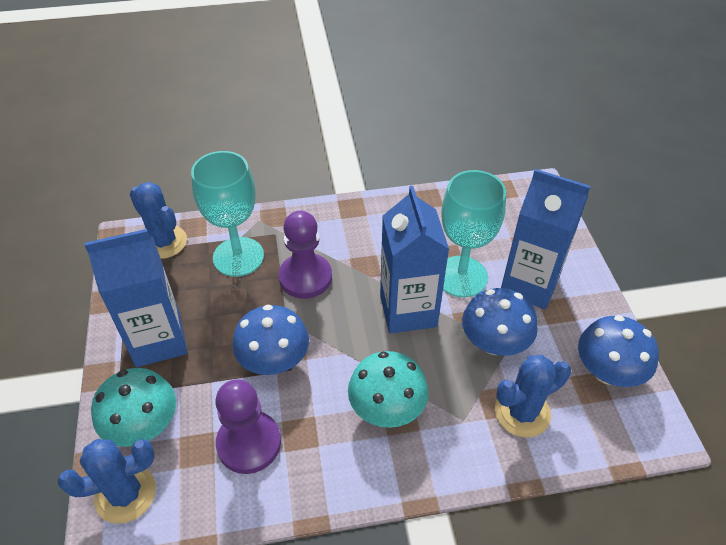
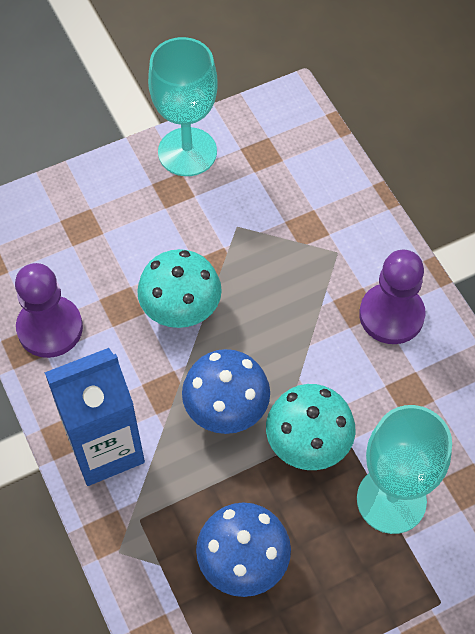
blue cactus: 3 -> 0
blue carton: 3 -> 1
blue mushroom: 3 -> 2

